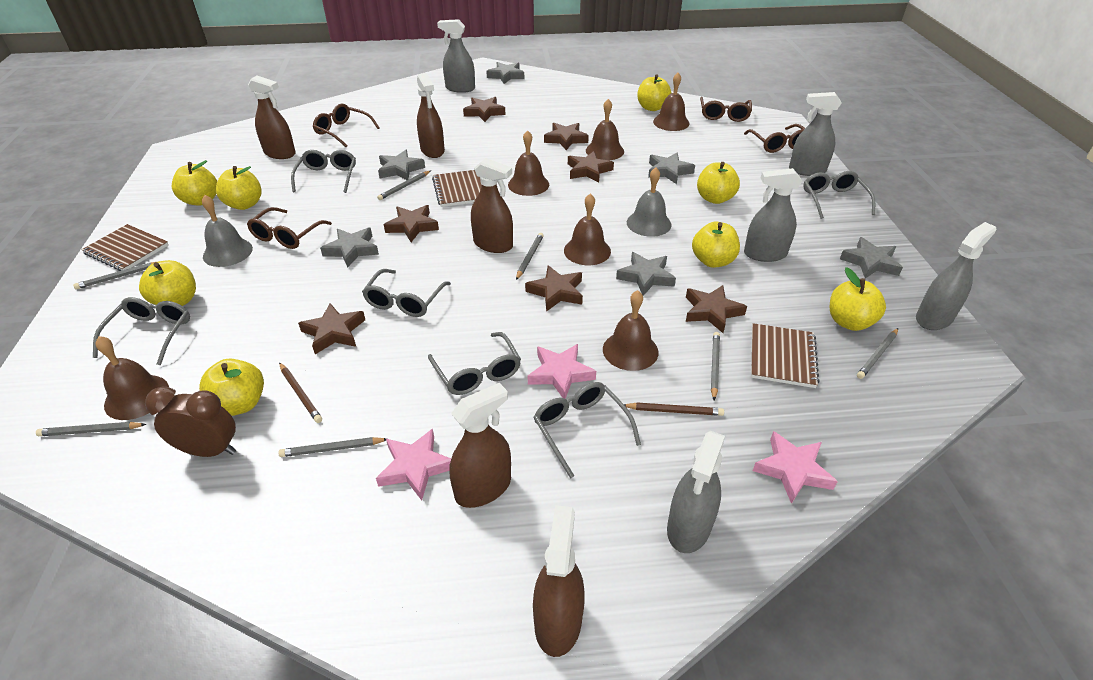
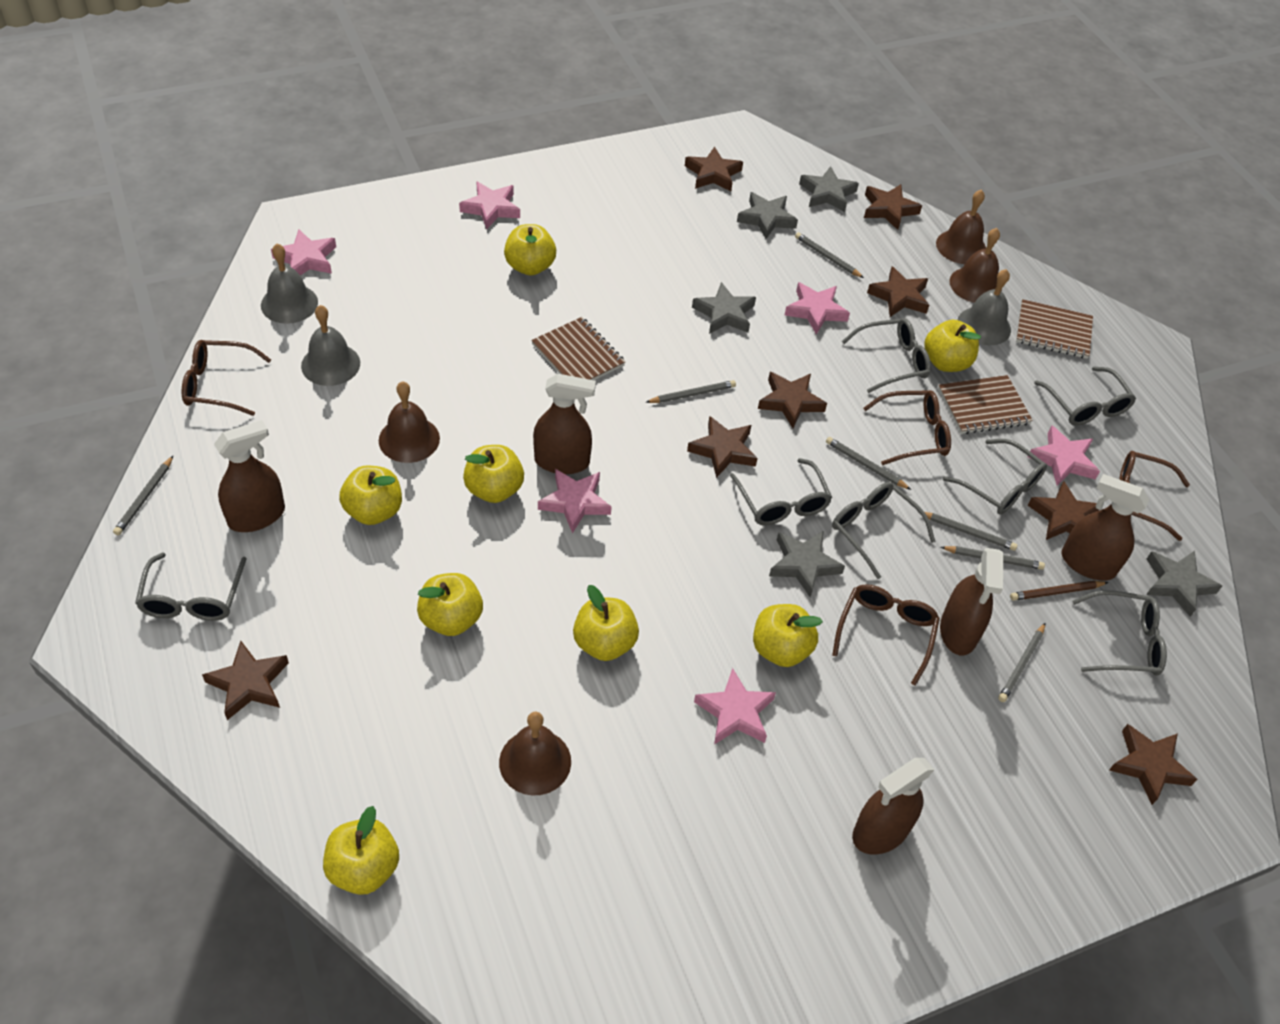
brown bell: 6 -> 4
brown clock: 1 -> 0
brown pencil: 2 -> 1
brown star: 7 -> 8
grey bell: 2 -> 3
grey glasses: 6 -> 7
grey spray bottle: 5 -> 0
grey star: 6 -> 5
pink star: 3 -> 6

